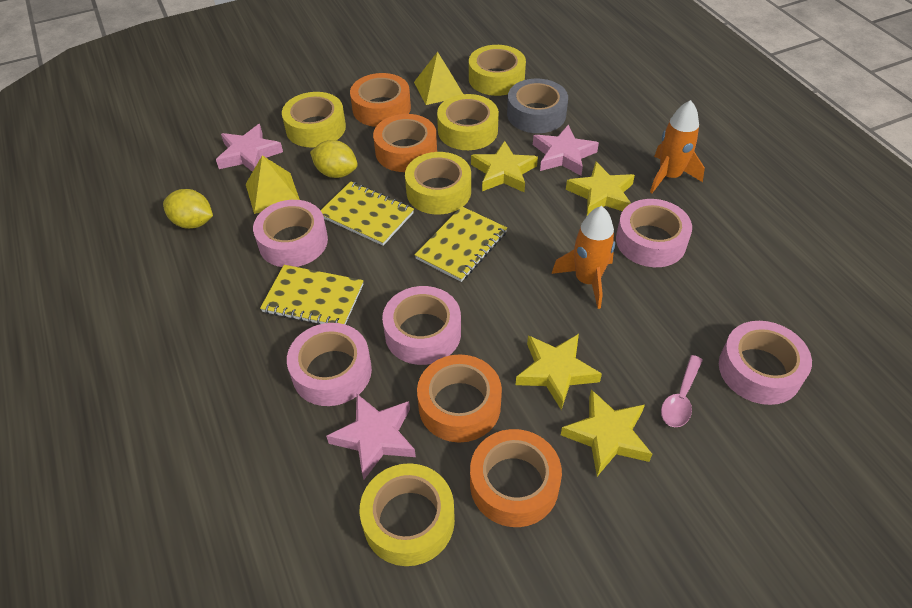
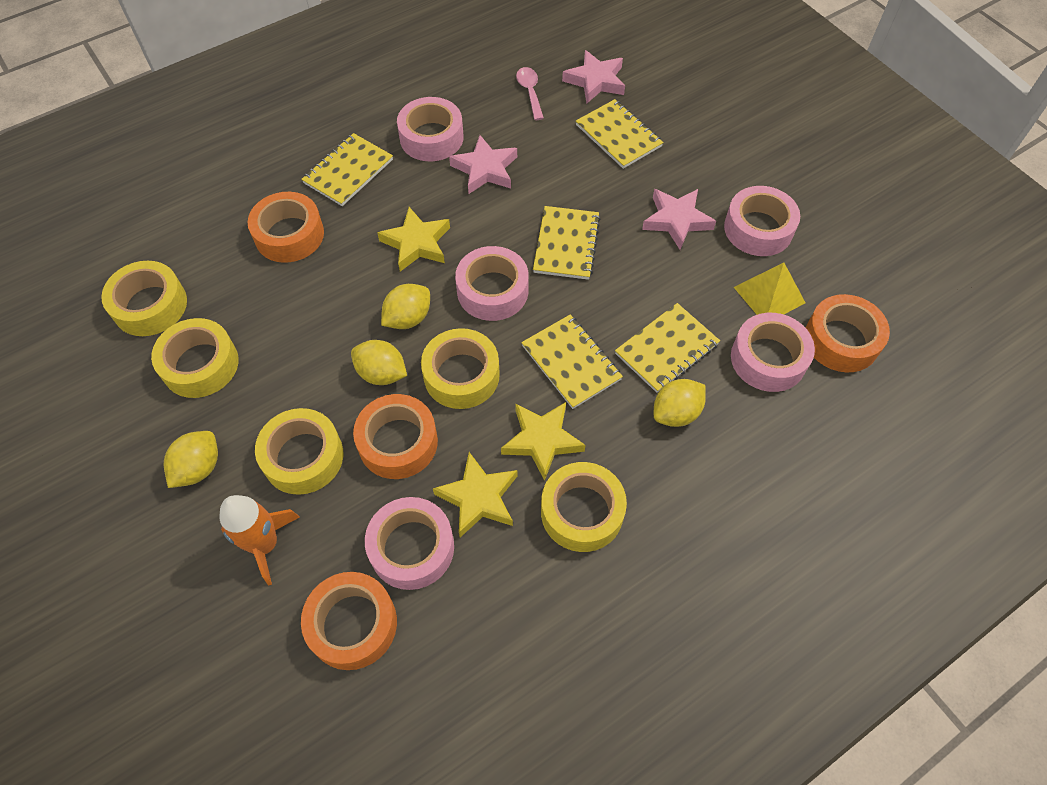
grey tape: 1 -> 0
orange rocket: 2 -> 1
yellow lemon: 2 -> 4
yellow notebook: 3 -> 5
yellow pyramid: 2 -> 1
yellow star: 4 -> 3

